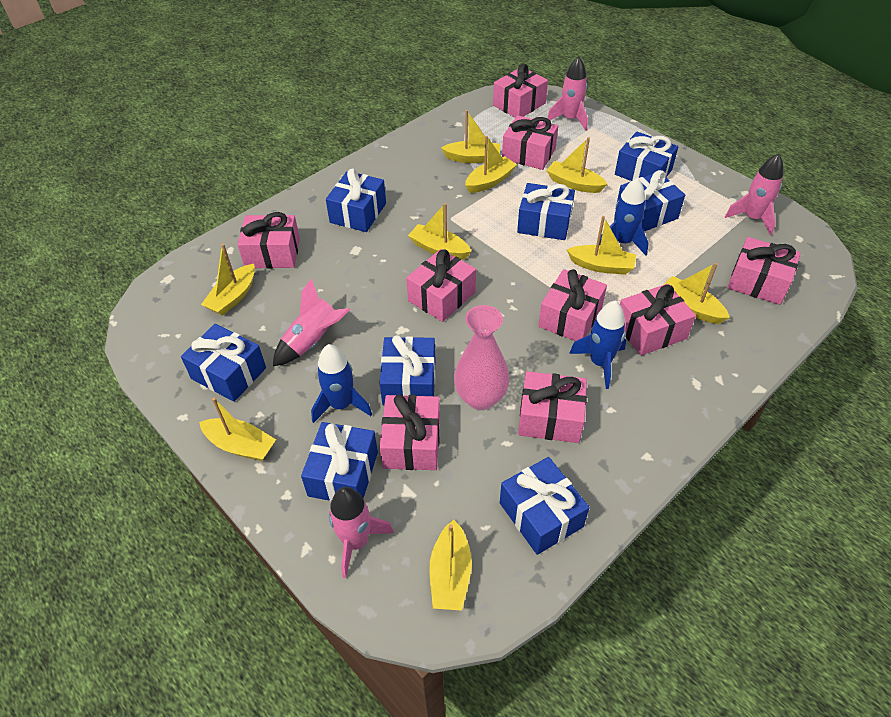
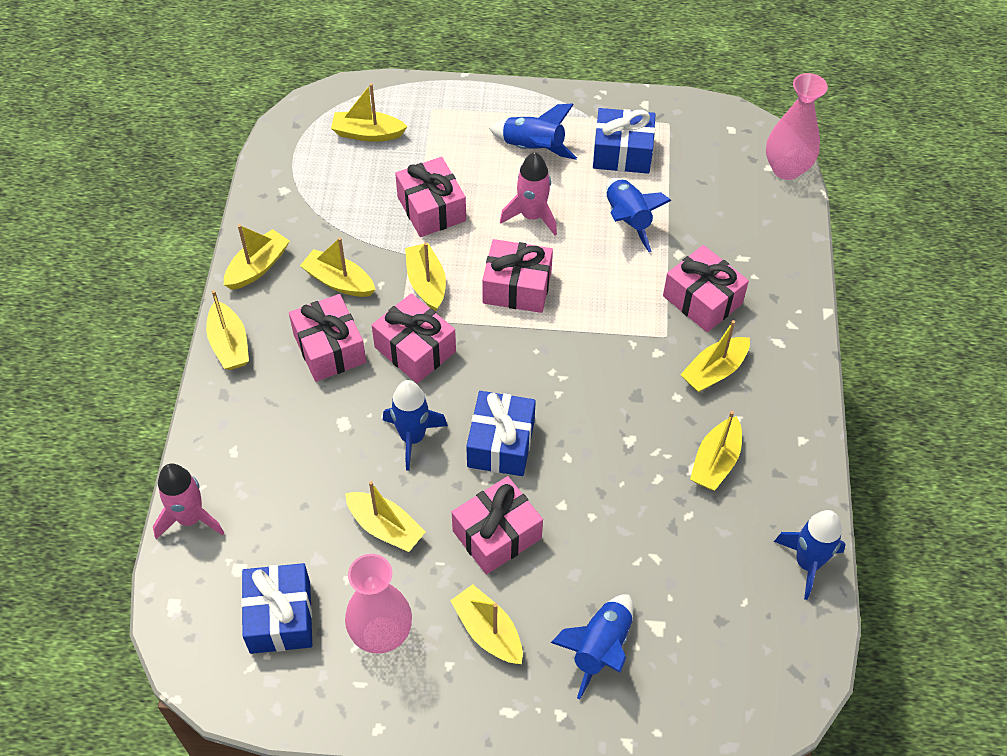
blue gift: 8 -> 3
blue rocket: 3 -> 5
pink gift: 9 -> 6
pink rocket: 4 -> 2
pink vase: 1 -> 2

